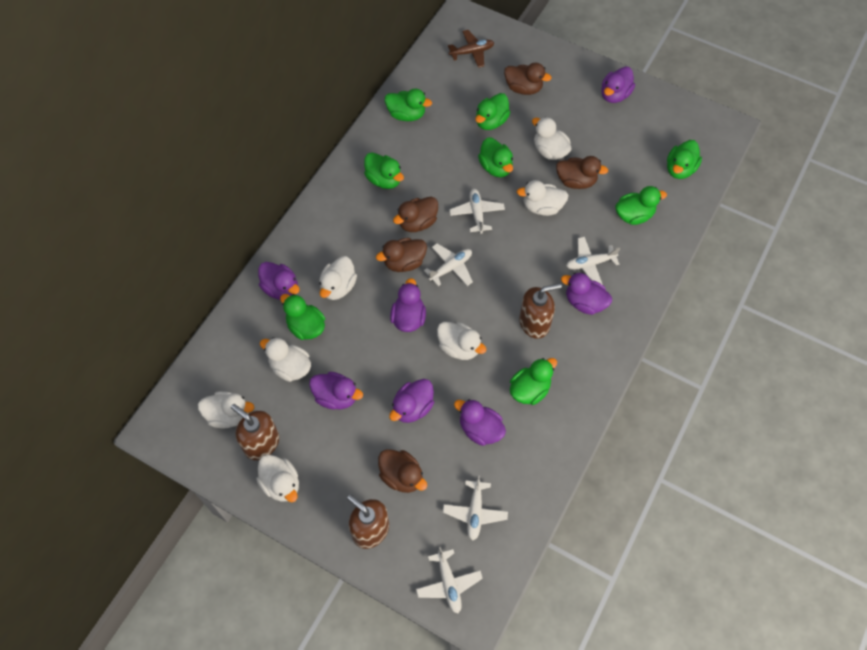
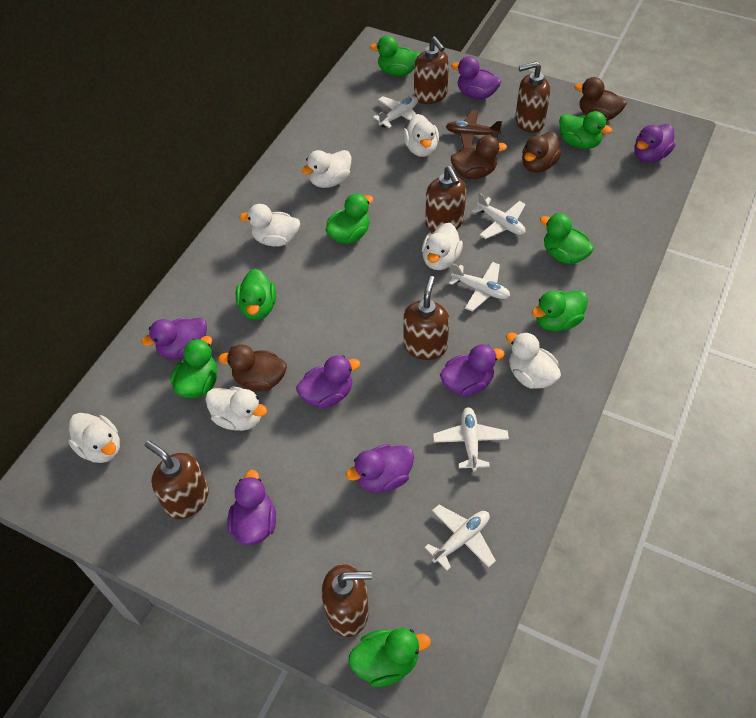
brown duck: 5 -> 4
brown soap dispenser: 3 -> 6

